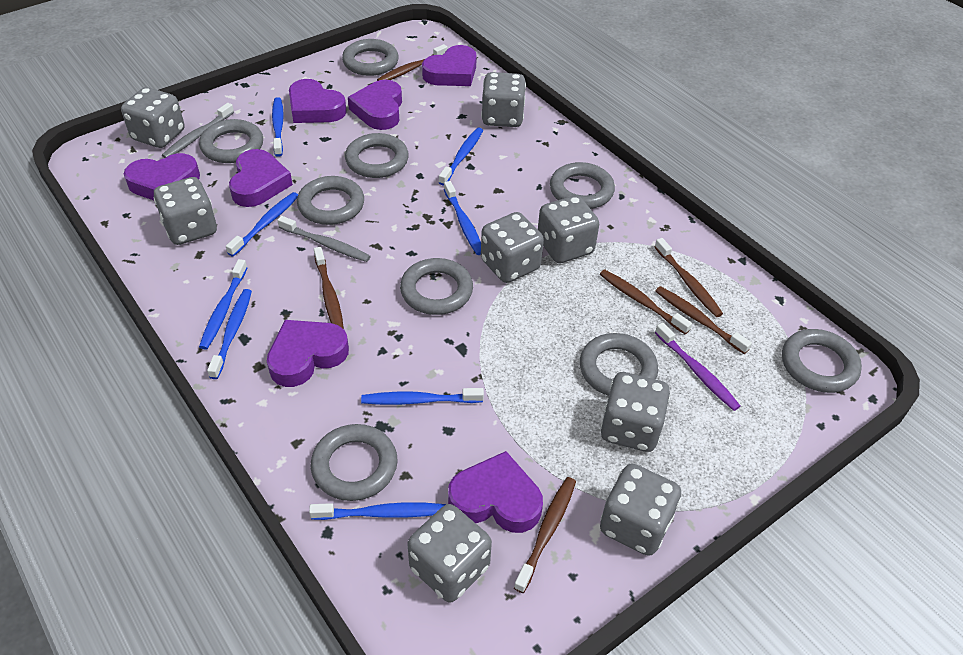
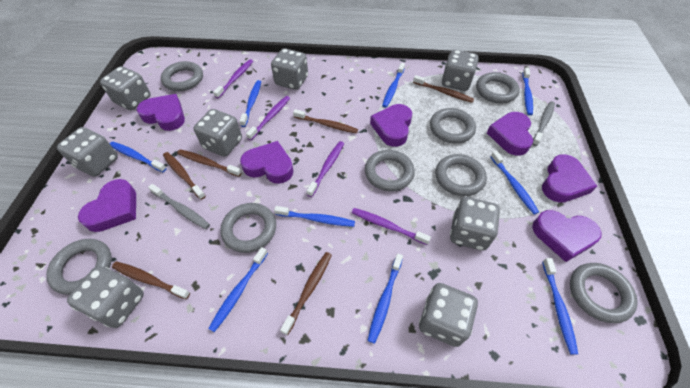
blue toothbrush: 8 -> 9
grey ring: 9 -> 8
purple toothbrush: 1 -> 4

